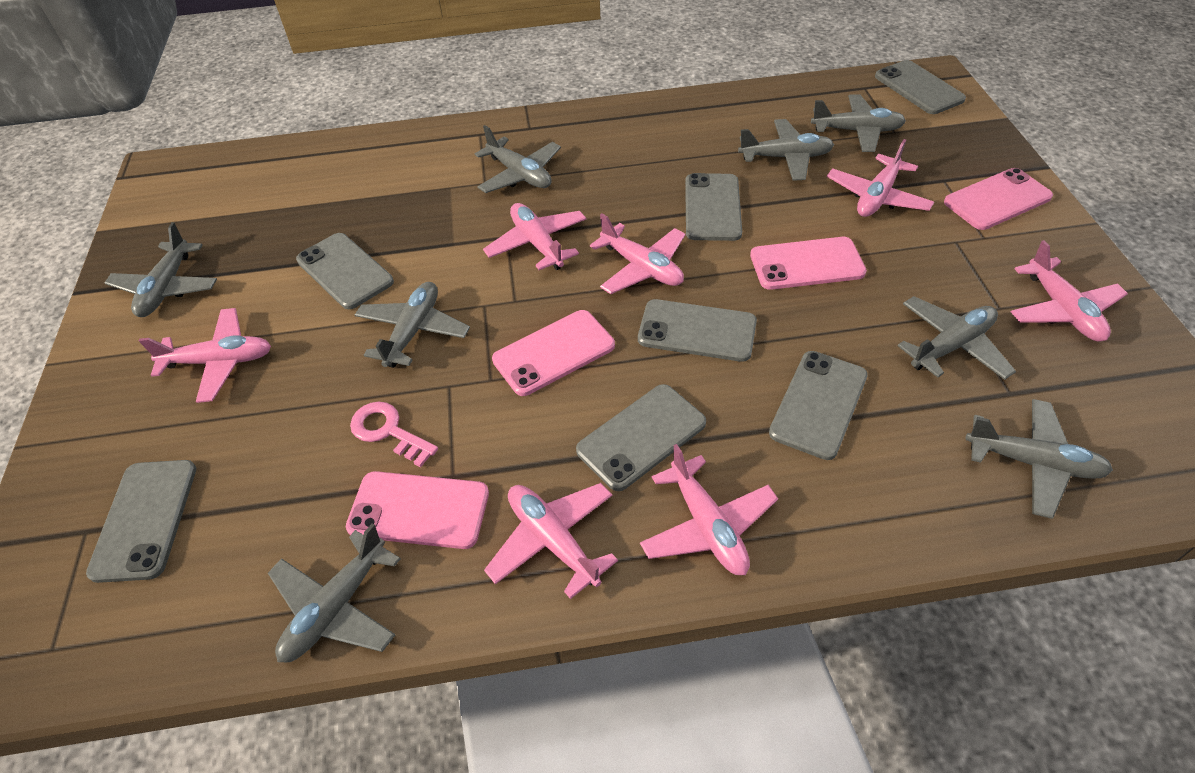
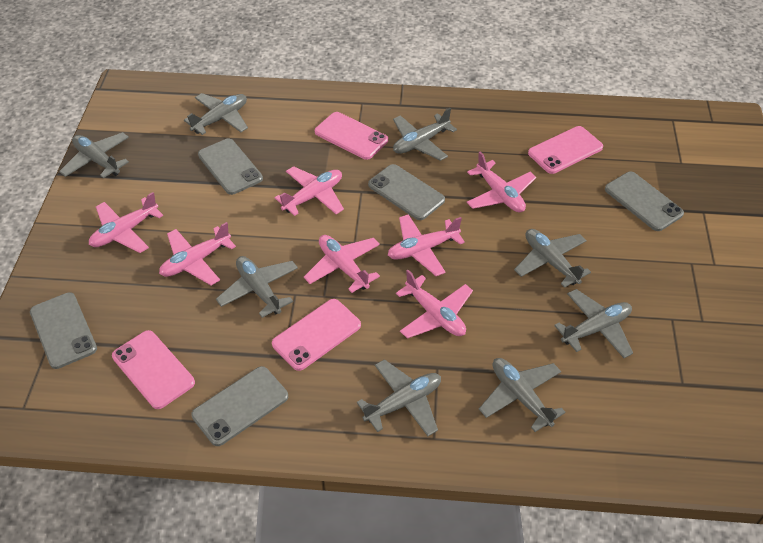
grey phone: 7 -> 5
pink key: 1 -> 0

